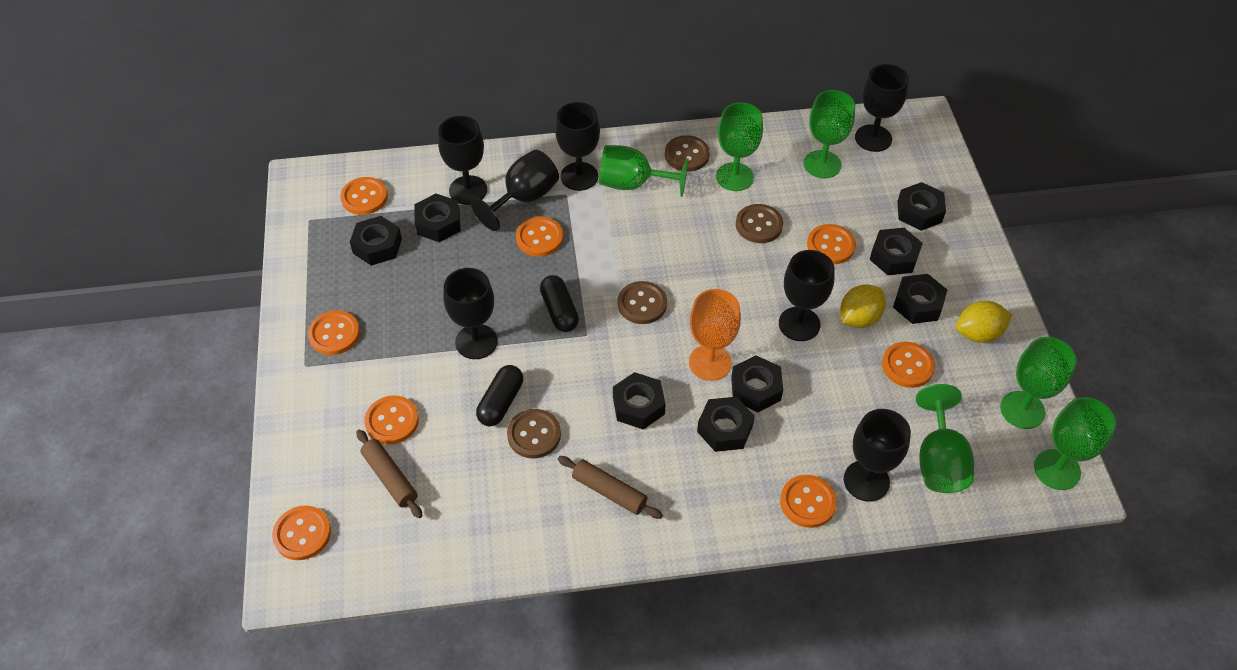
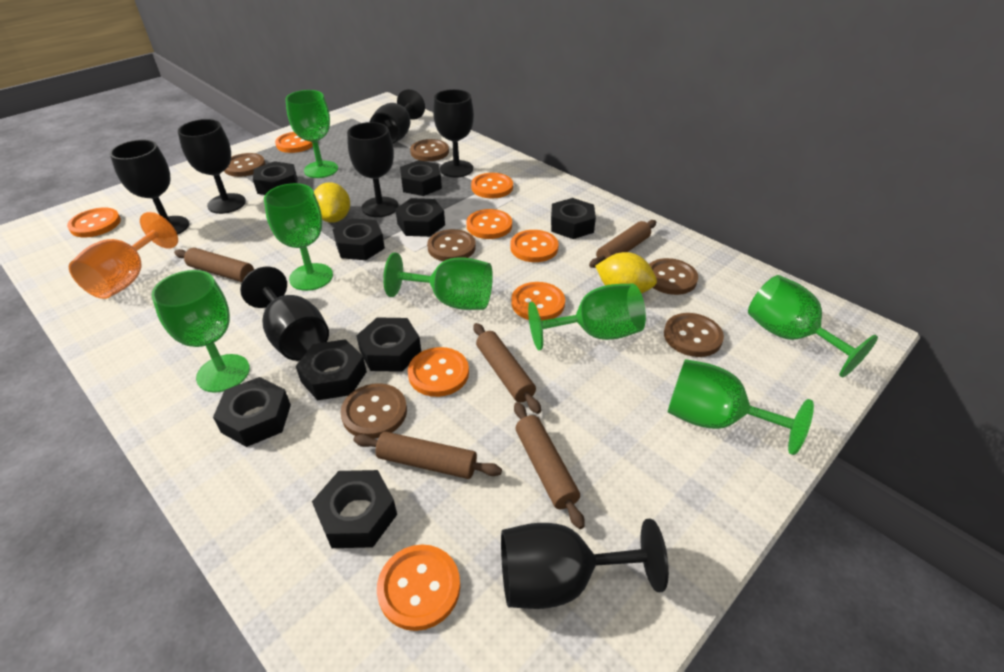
black capsule: 2 -> 0
black nut: 8 -> 9
brown button: 4 -> 6
brown rolling pin: 2 -> 5
green goblet: 6 -> 7

